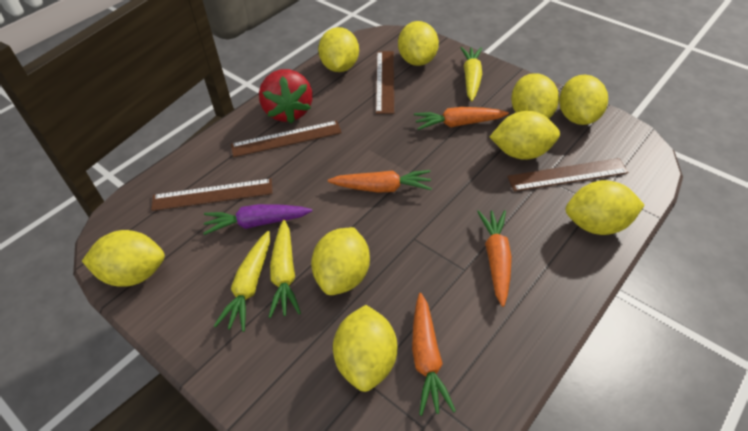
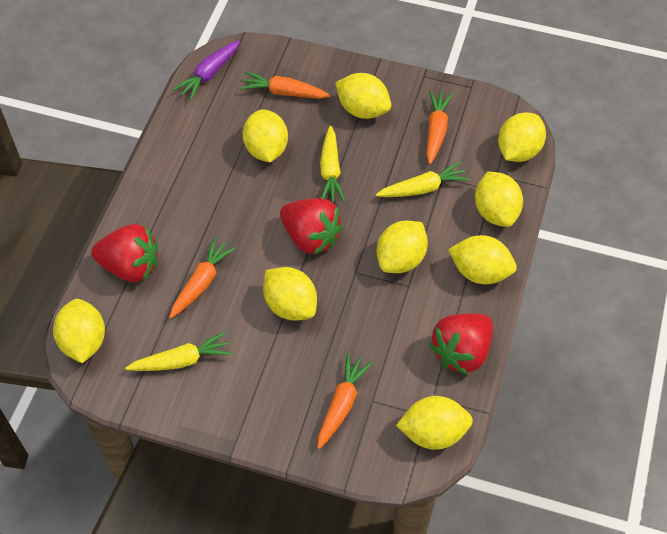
brown ruler: 4 -> 0
red strawberry: 1 -> 3

